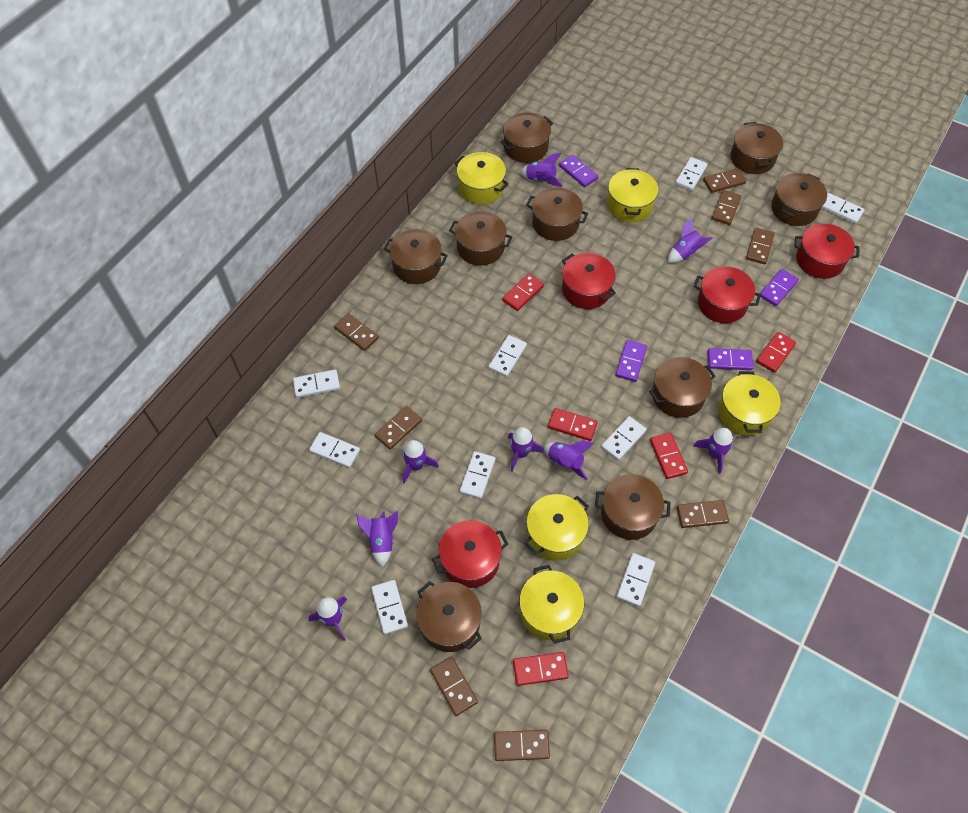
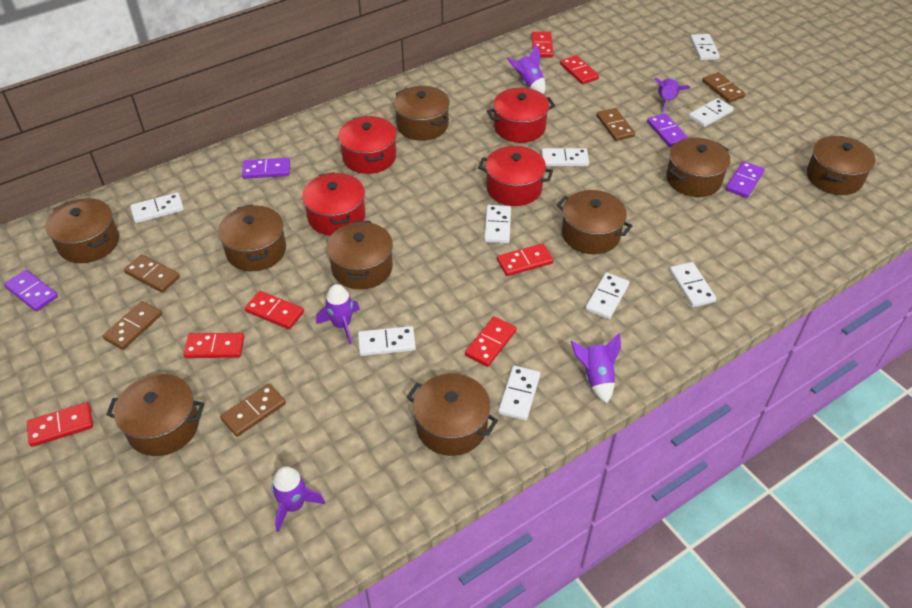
brown domino: 8 -> 5
purple rocket: 8 -> 5
red domino: 5 -> 7
yellow pot: 5 -> 0

